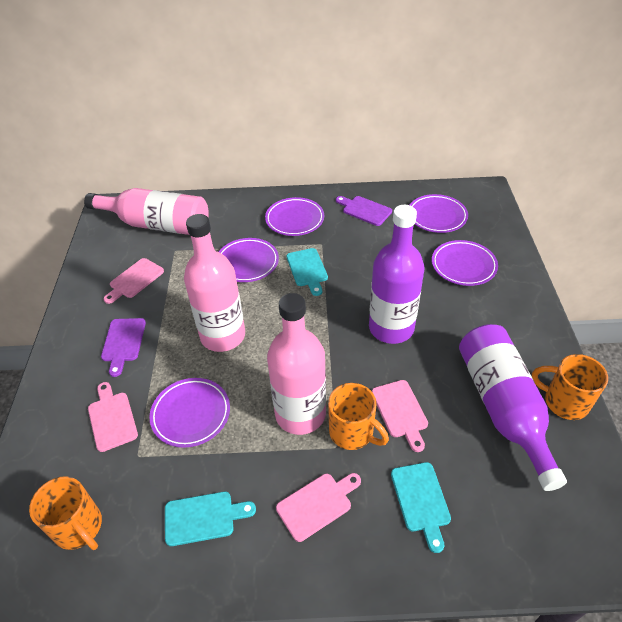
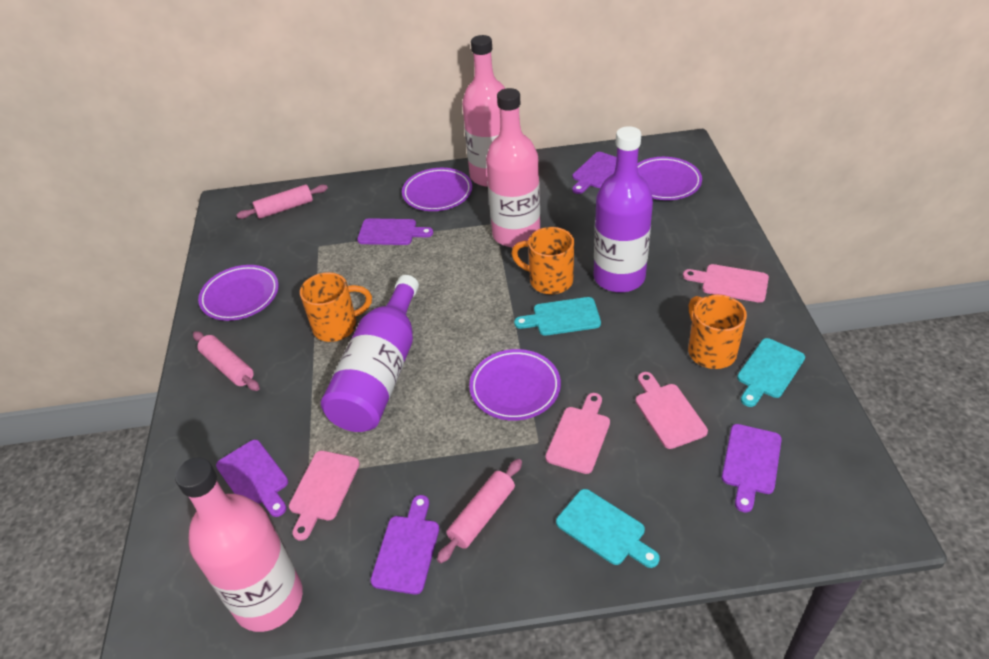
pink rolling pin: 0 -> 3
purple cutting board: 2 -> 5
purple plate: 5 -> 4

